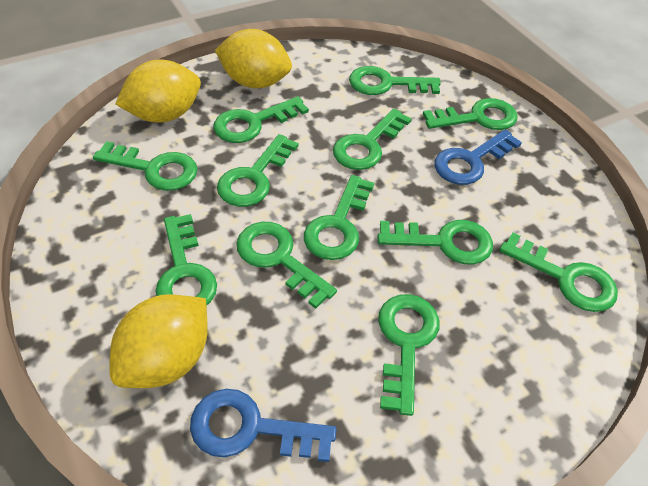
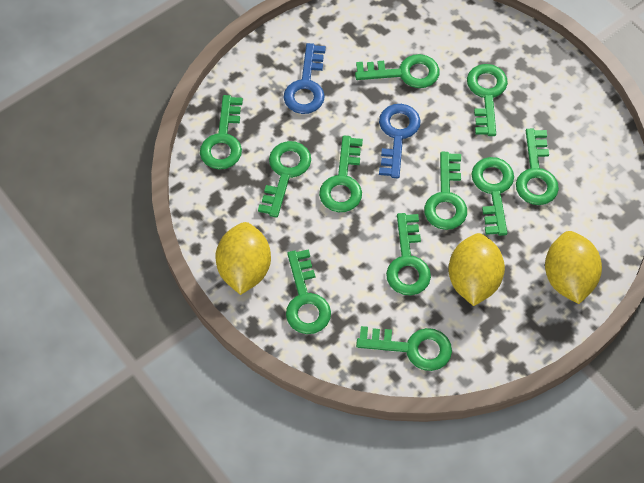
green key: 12 -> 11

